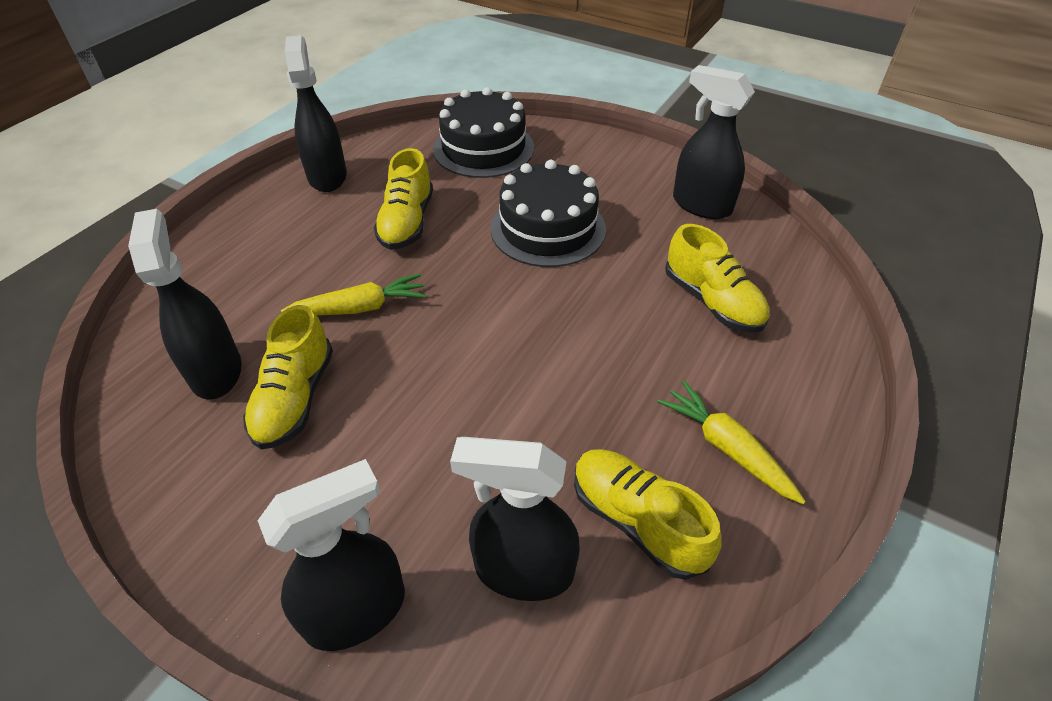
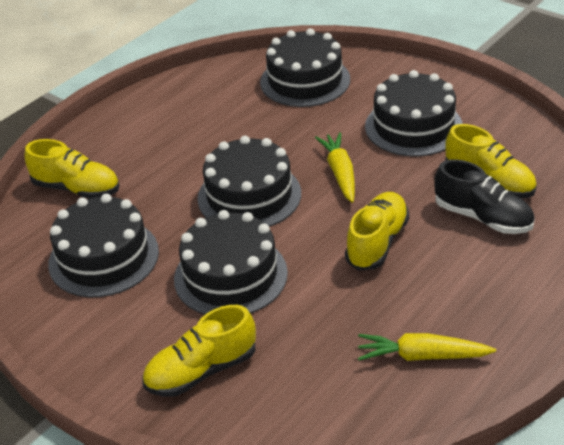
black cake: 2 -> 5
black shoe: 0 -> 1
black spray bottle: 5 -> 0

